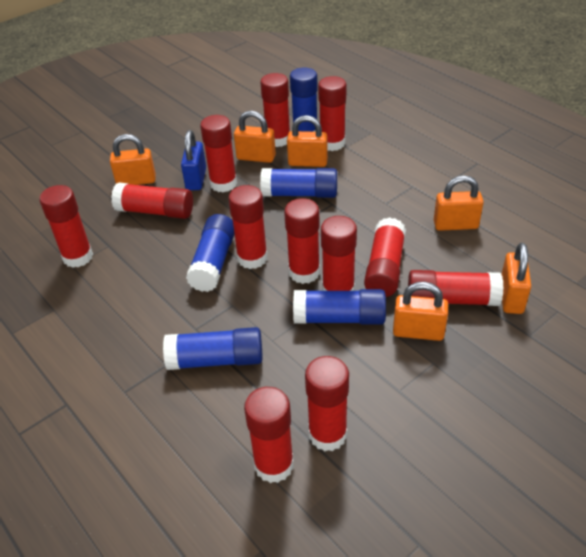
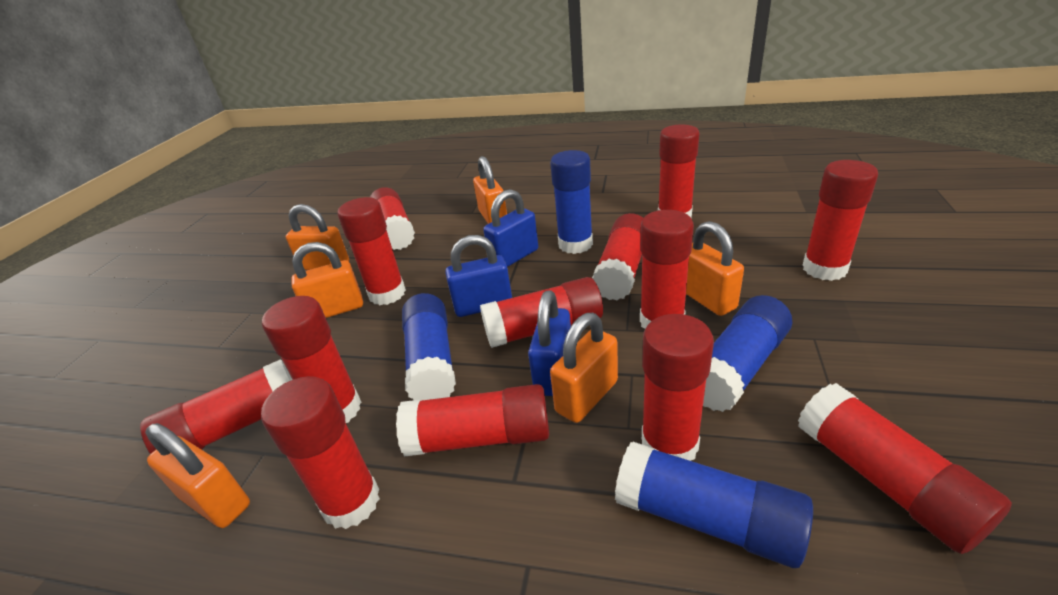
blue glue stick: 5 -> 4
blue padlock: 1 -> 3
red glue stick: 12 -> 13

